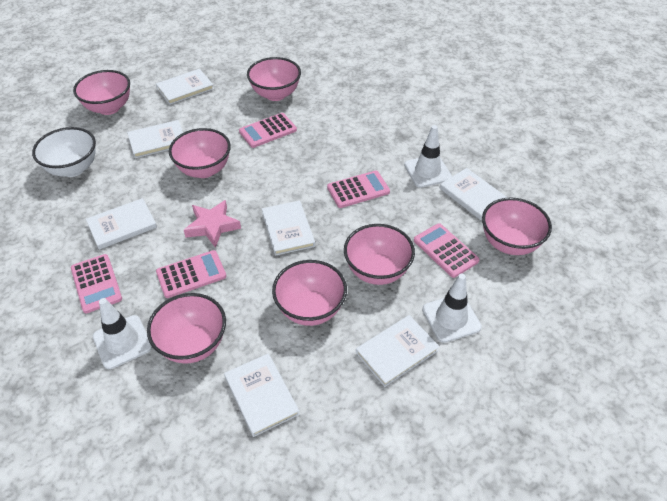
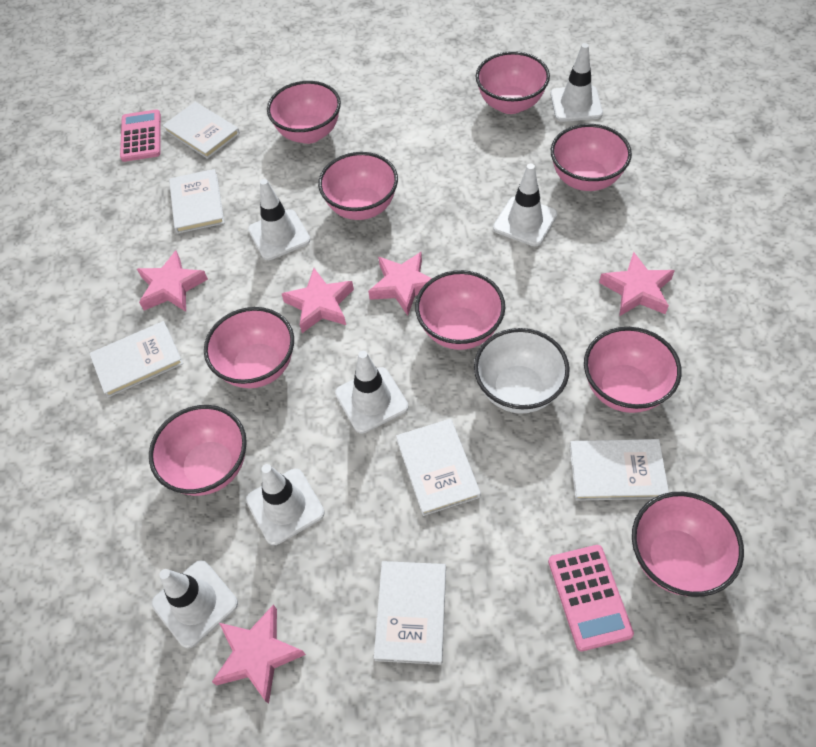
pink bowl: 7 -> 9
pink calculator: 5 -> 2
pink star: 1 -> 5
white book: 7 -> 6
white traffic cone: 3 -> 6

